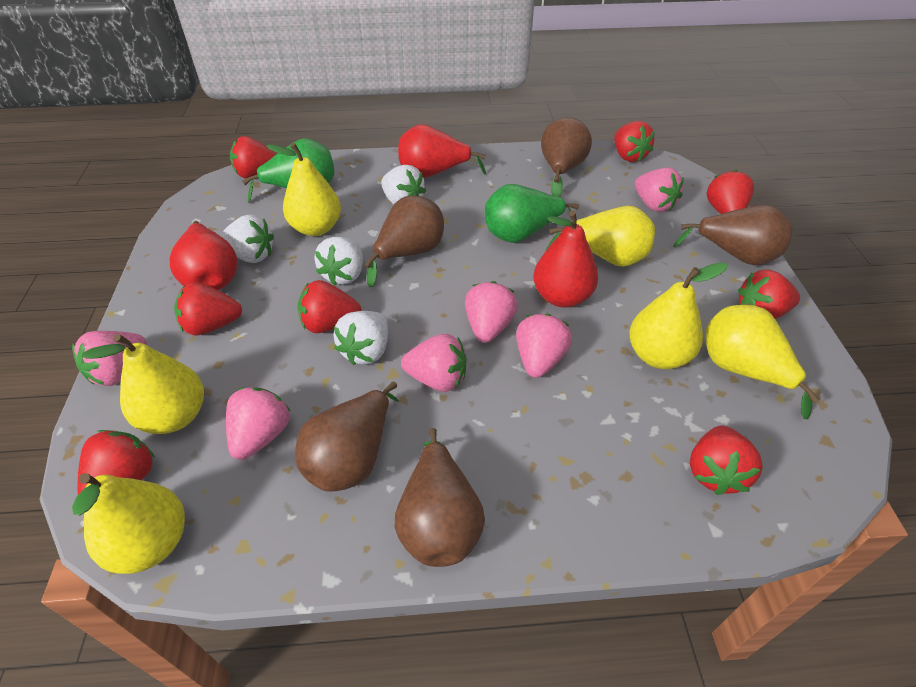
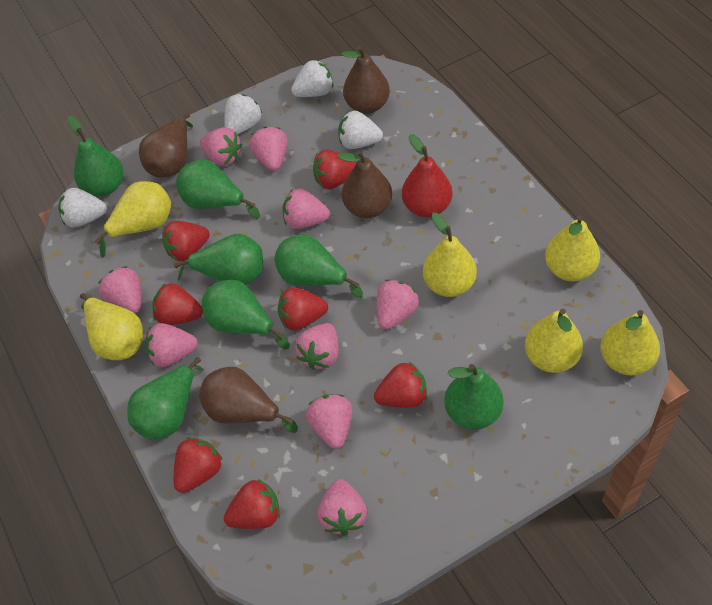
brown pear: 5 -> 4
green pear: 2 -> 7
pink strawberry: 6 -> 9
red pear: 3 -> 1
red strawberry: 8 -> 7

